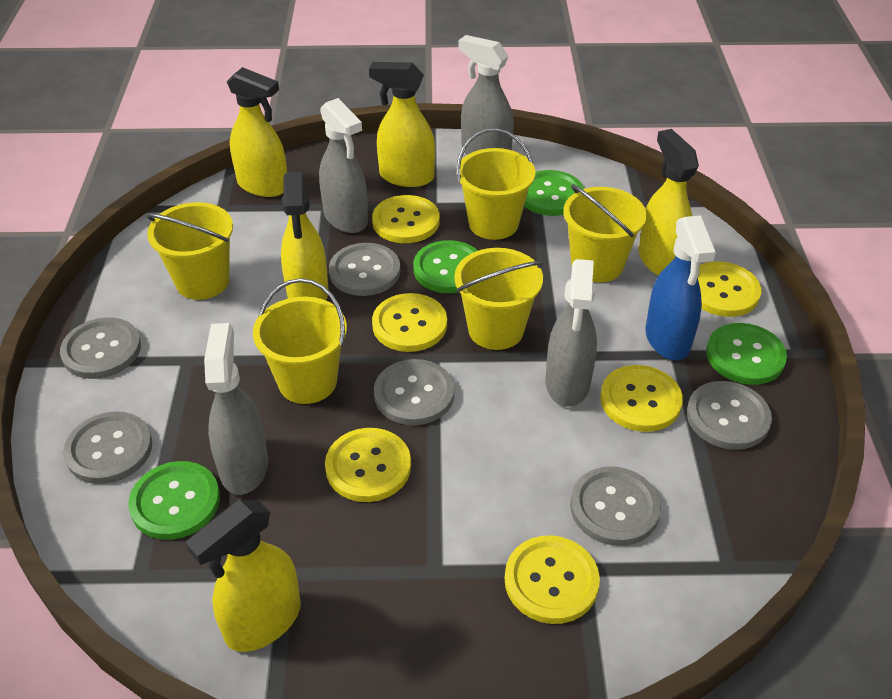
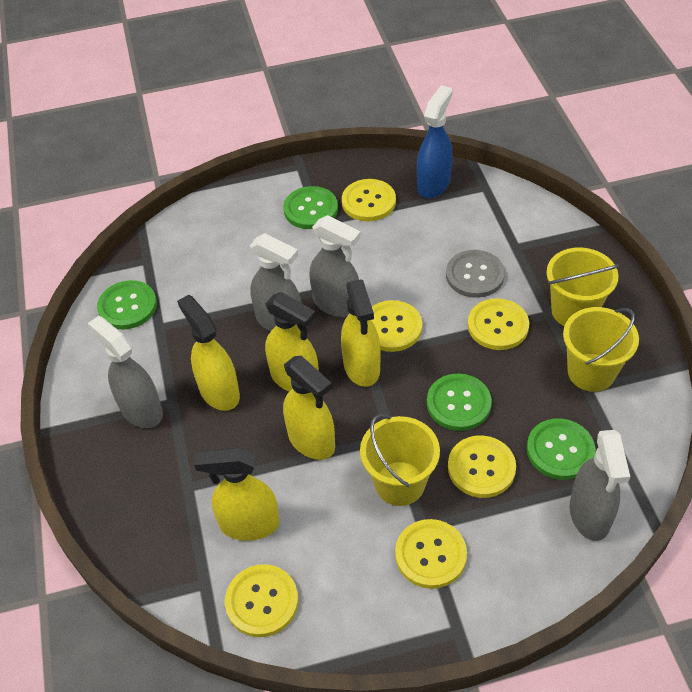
grey button: 6 -> 1
yellow bucket: 5 -> 3

